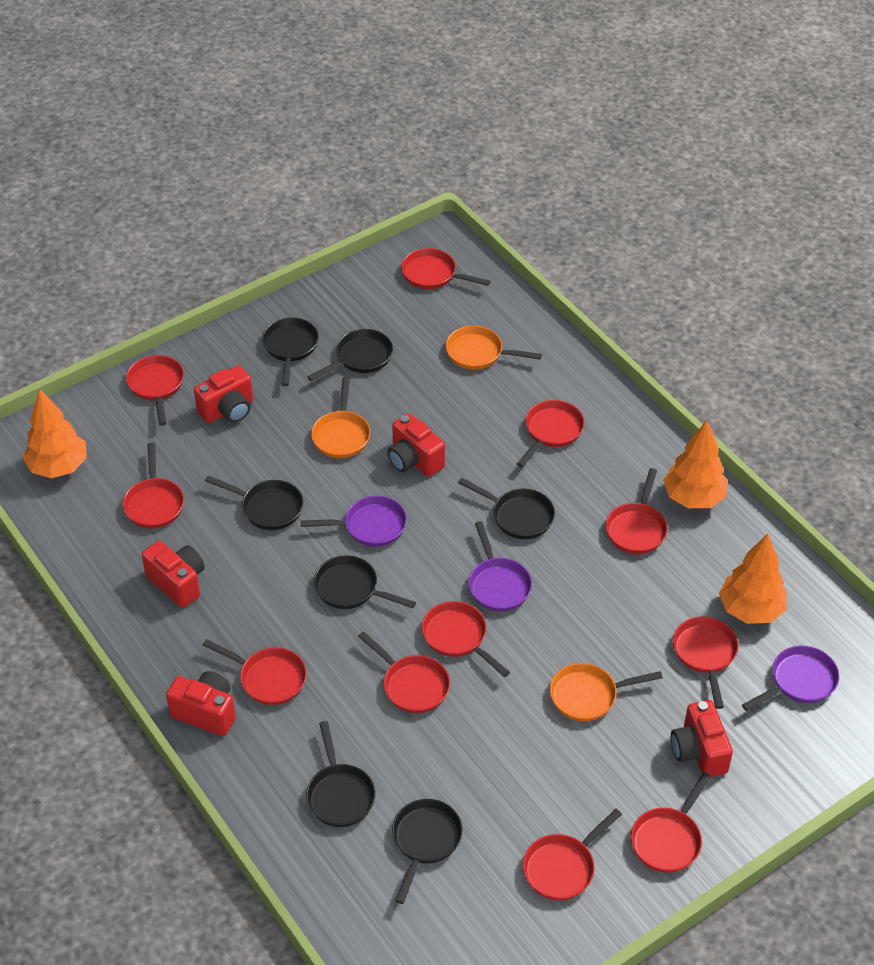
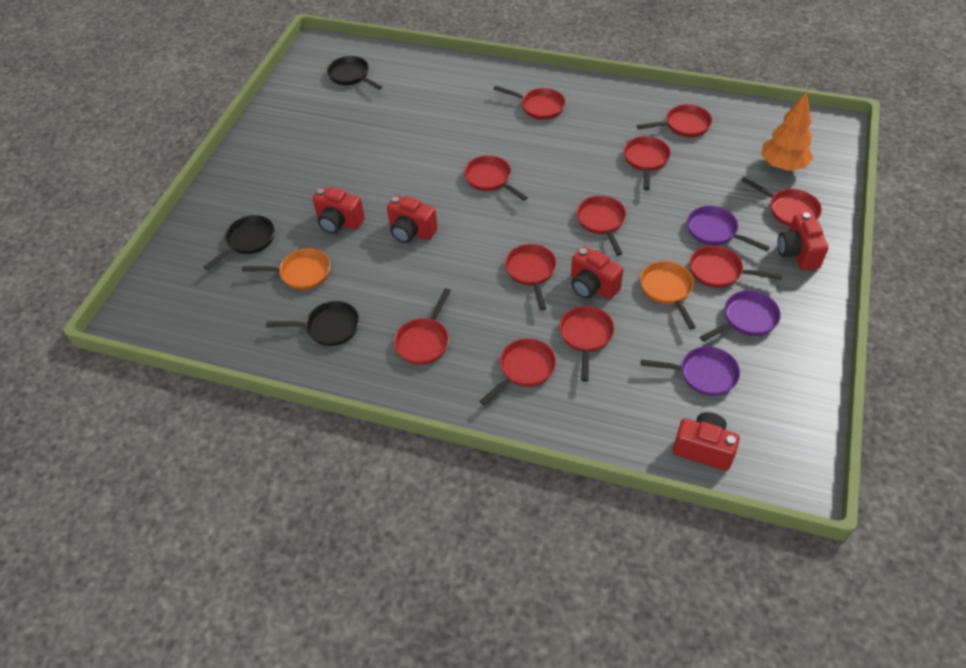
black pan: 7 -> 3
orange pan: 3 -> 2
orange tree: 3 -> 1

